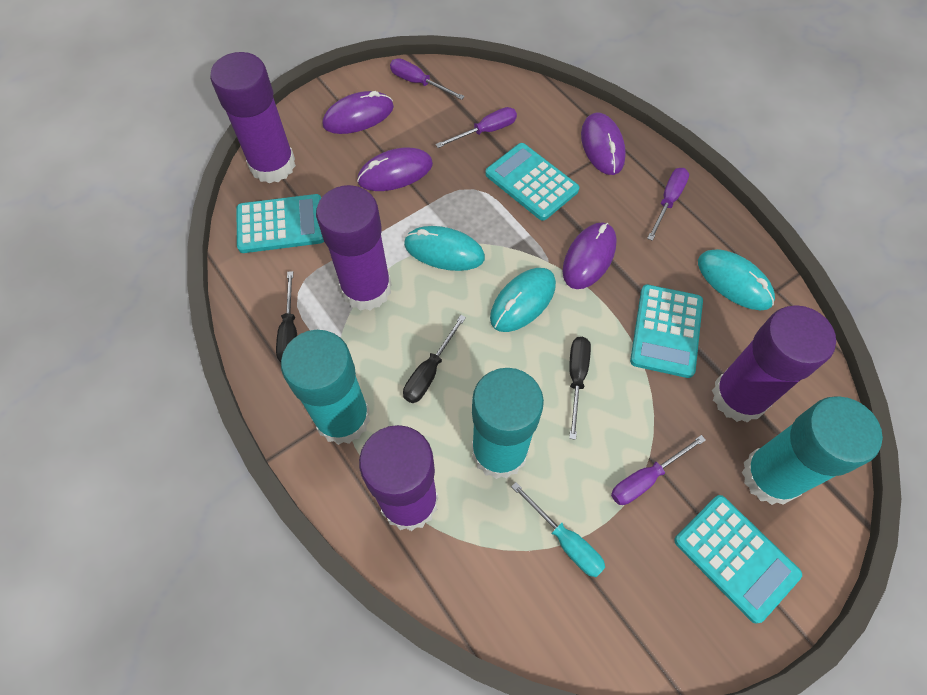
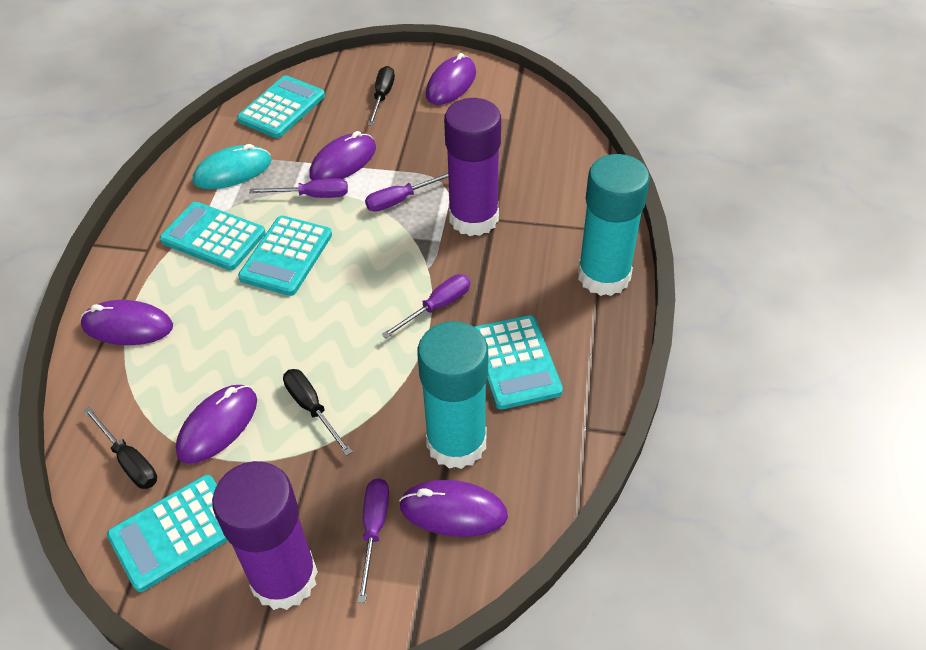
purple glue stick: 4 -> 2
purple mouse: 4 -> 5
turquoise calculator: 4 -> 5
turquoise glue stick: 3 -> 2
turquoise mouse: 3 -> 1
turquoise screwdriver: 1 -> 0

